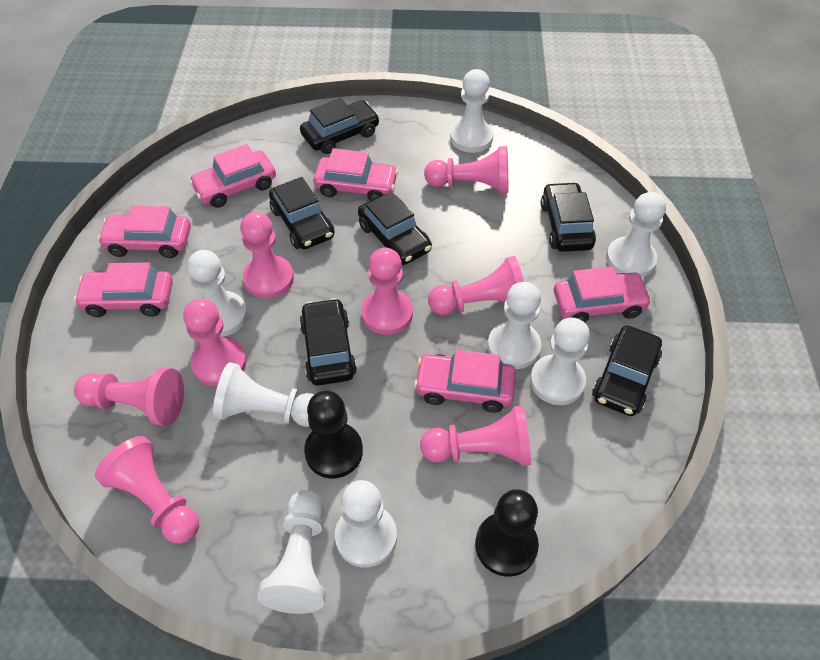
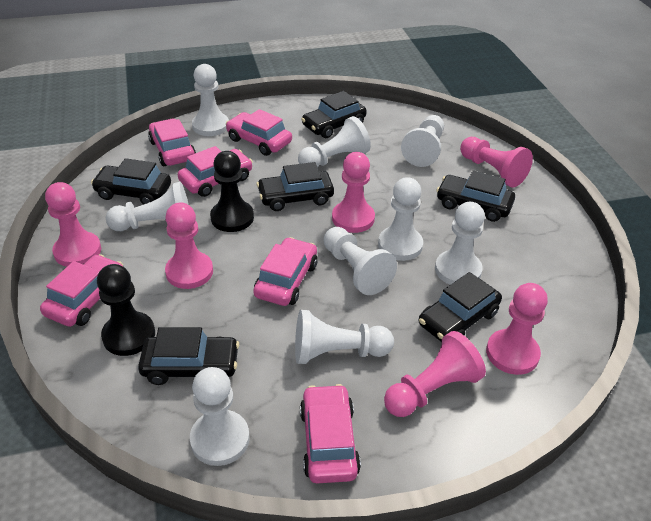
pink pawn: 8 -> 6
white pawn: 8 -> 9

